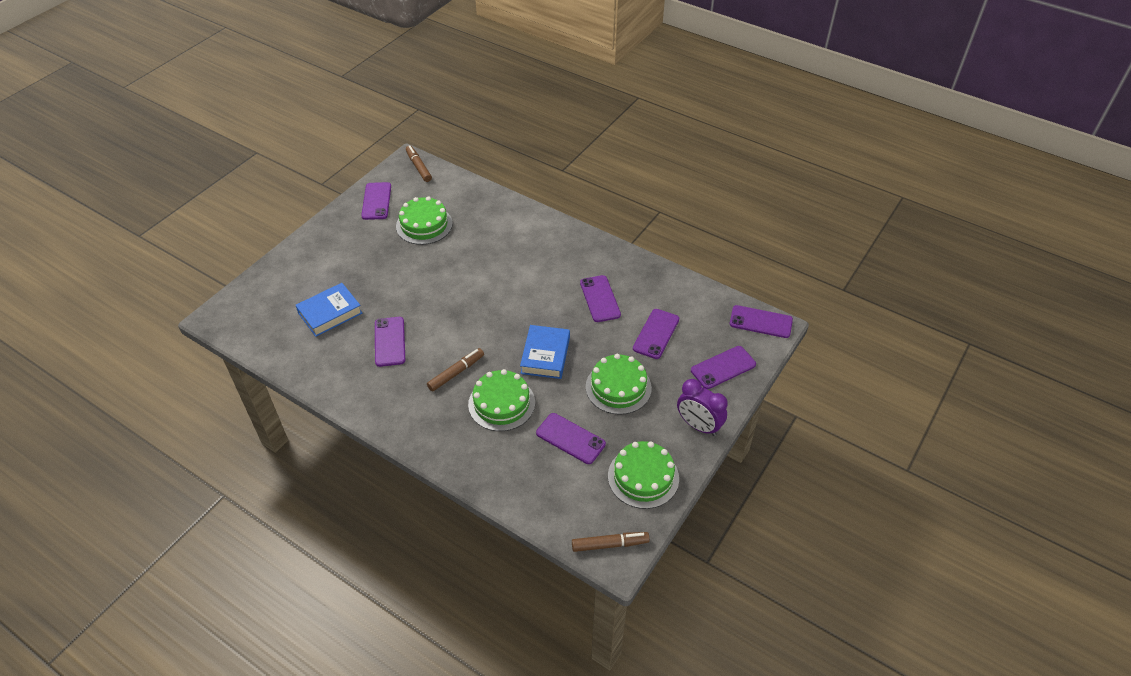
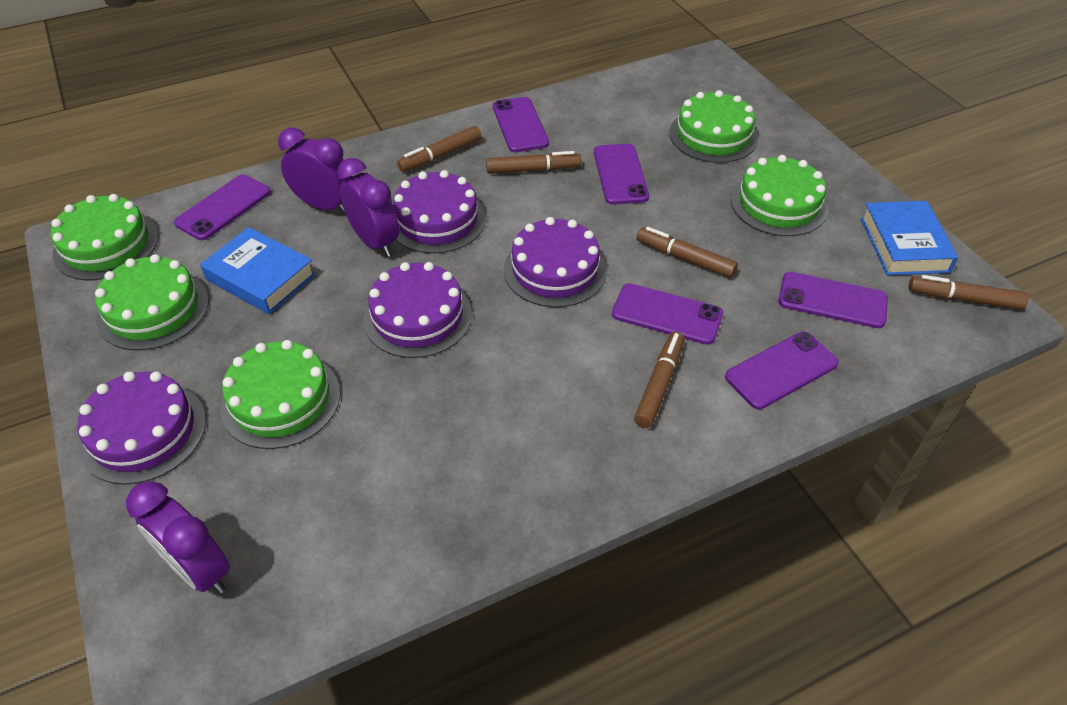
brown marker: 3 -> 5
green cake: 4 -> 5
purple cake: 0 -> 4
purple clock: 1 -> 3
purple phone: 7 -> 6

